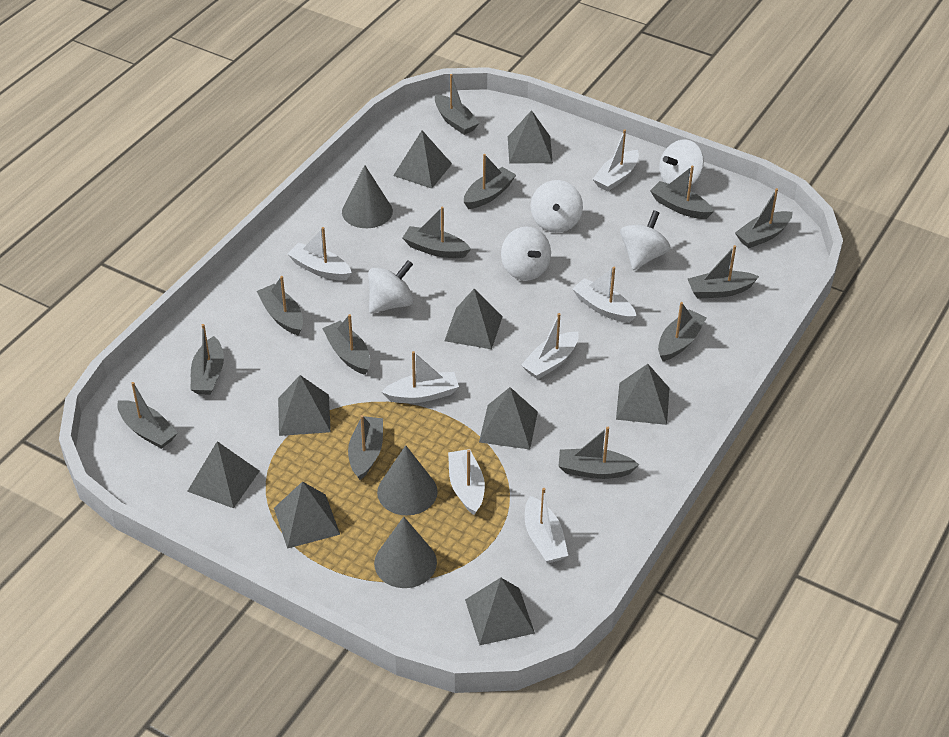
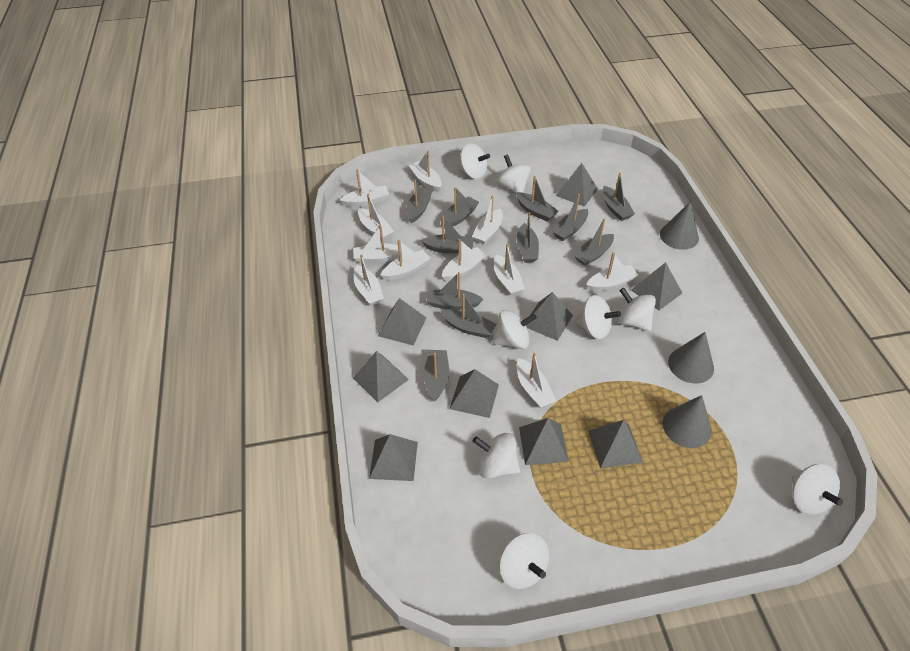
grey boat: 13 -> 11
white boat: 7 -> 11
white spinning top: 5 -> 8

